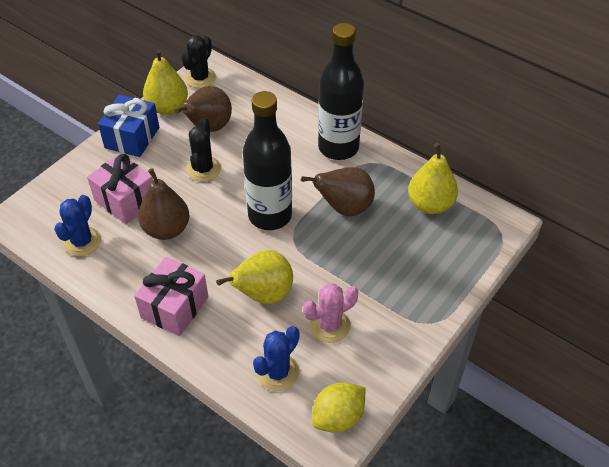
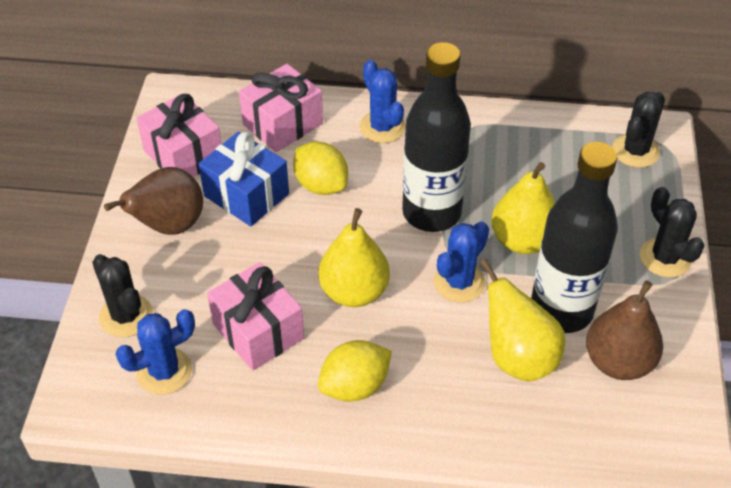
black cactus: 2 -> 3
blue cactus: 2 -> 3
brown pear: 3 -> 2
pink cactus: 1 -> 0
pink gift: 2 -> 3
yellow lemon: 1 -> 2

